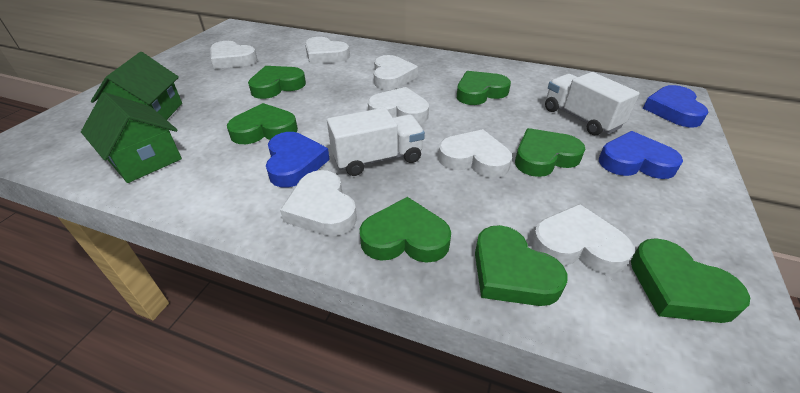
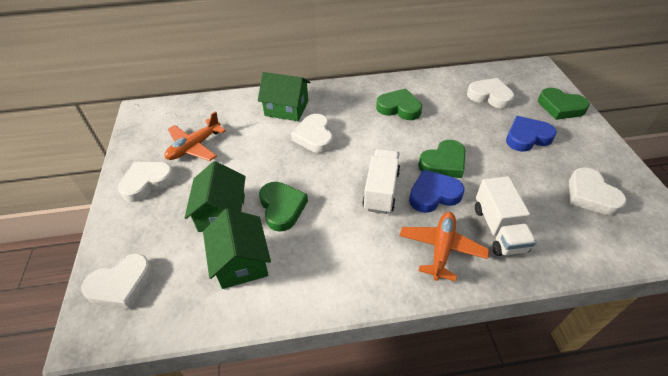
blue heart: 3 -> 2
green heart: 7 -> 4
green house: 2 -> 3
orange plane: 0 -> 2
white heart: 7 -> 5

